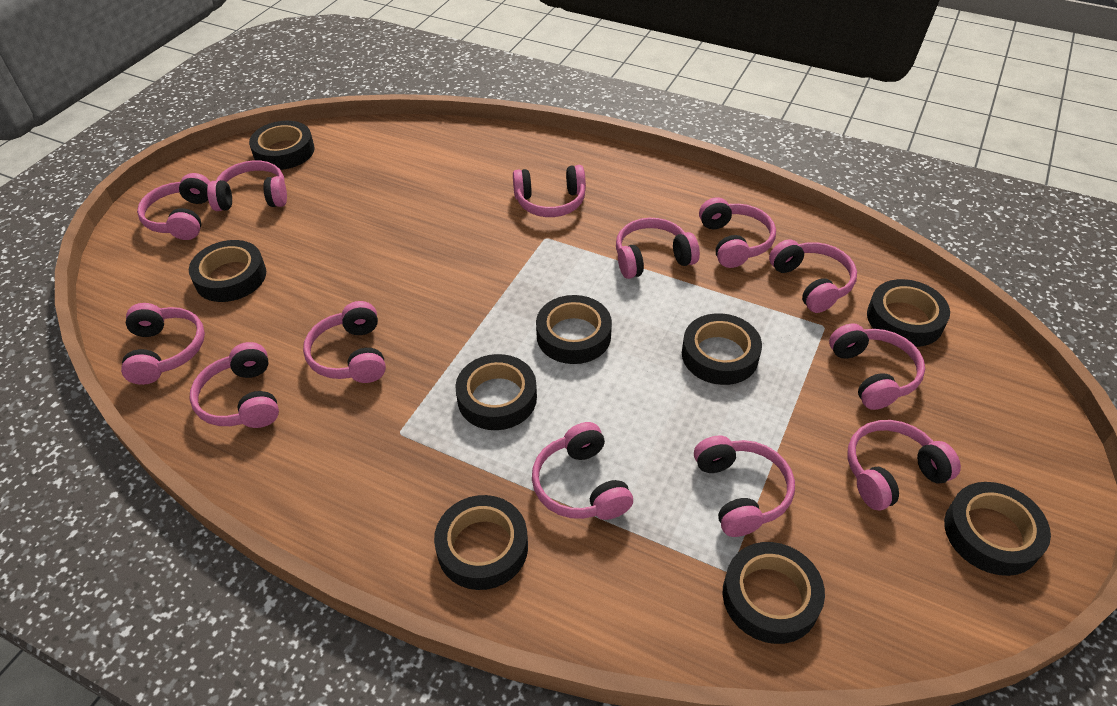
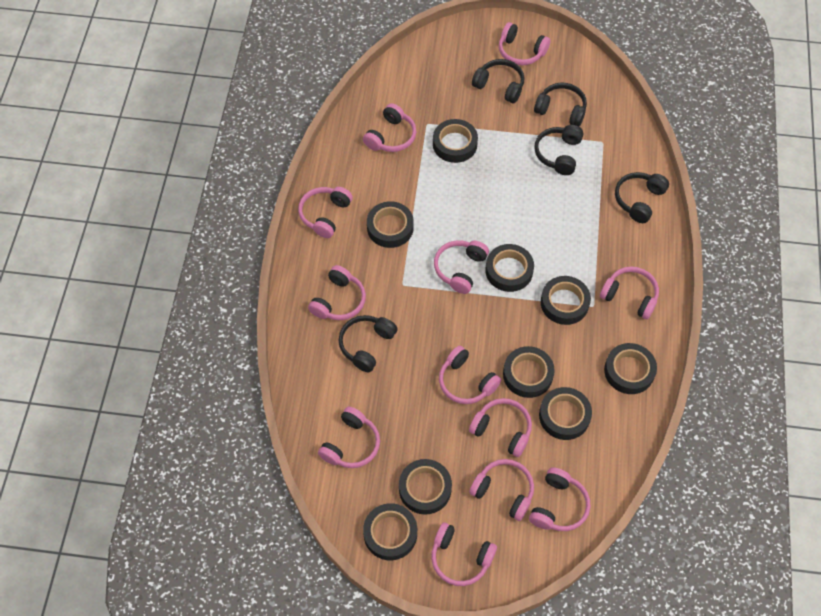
black headphones: 0 -> 5
pink headphones: 13 -> 12

